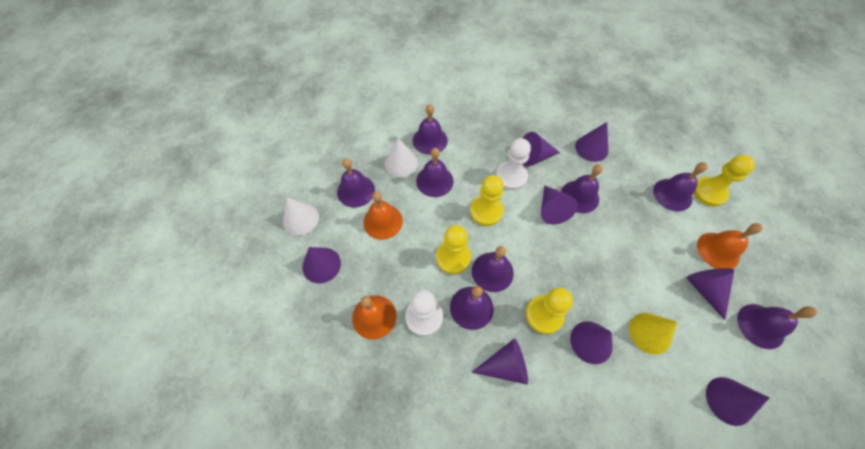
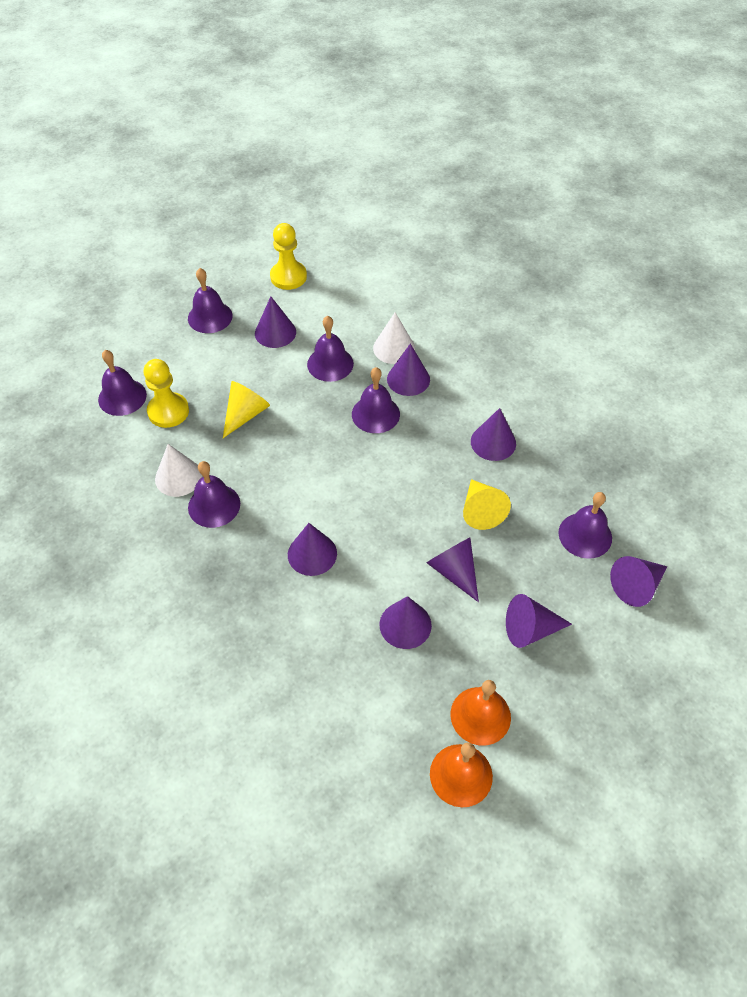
orange bell: 3 -> 2
purple bell: 8 -> 6
white pawn: 2 -> 0
yellow cone: 1 -> 2
yellow pawn: 4 -> 2

